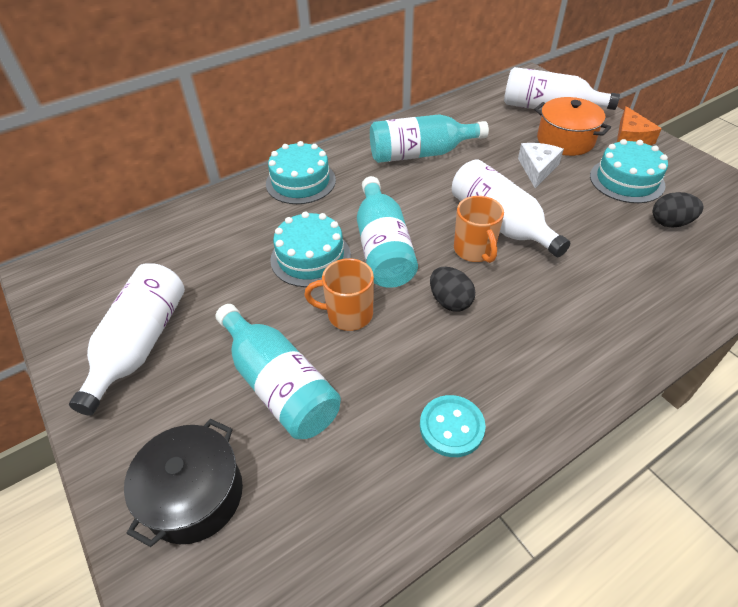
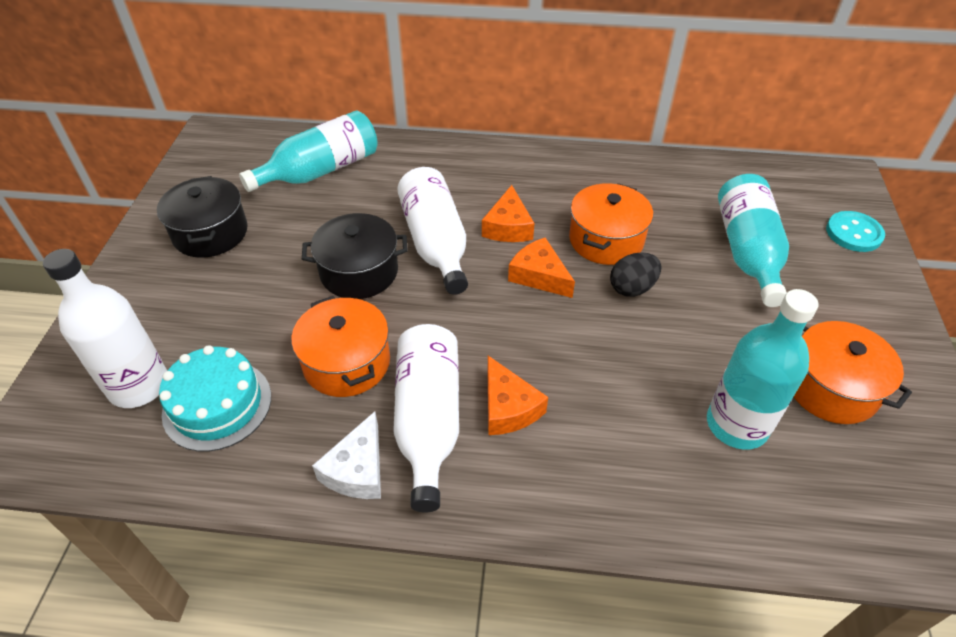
black egg: 2 -> 1
black pot: 1 -> 2
orange cheese: 1 -> 3
orange mug: 2 -> 0
orange pot: 1 -> 3
turquoise cake: 3 -> 1

